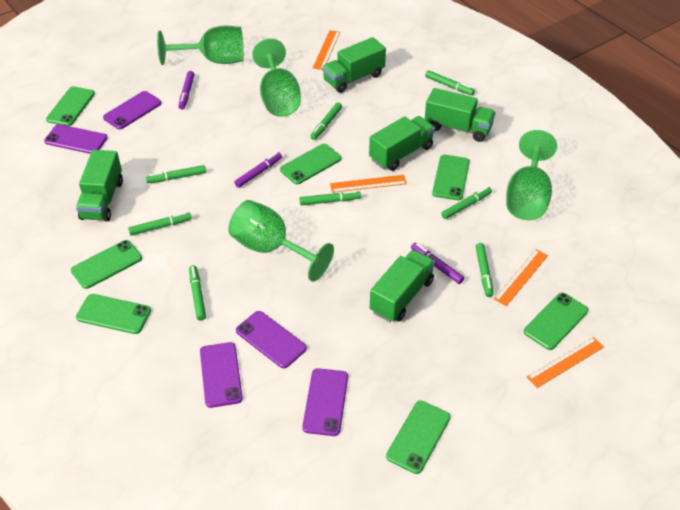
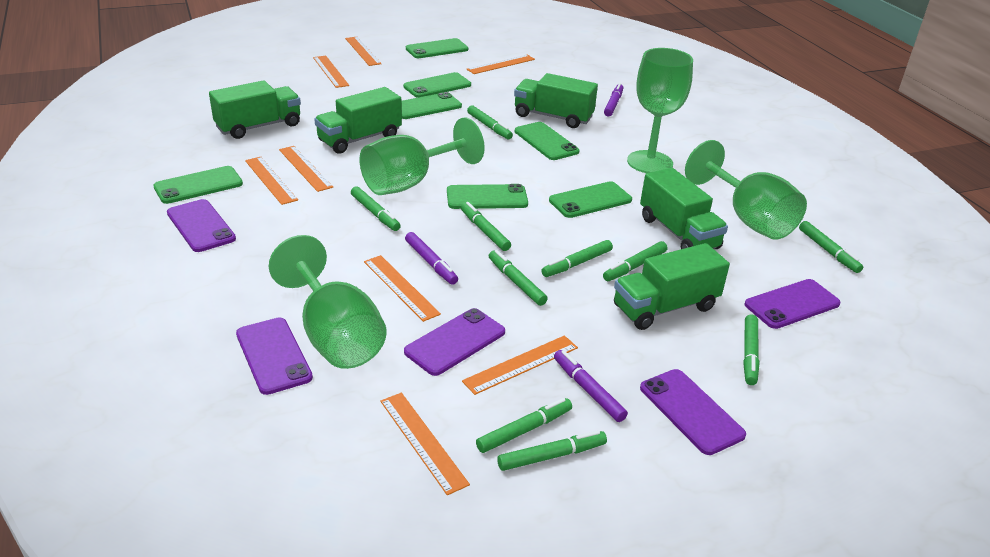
green marker: 8 -> 10
orange ruler: 4 -> 8

